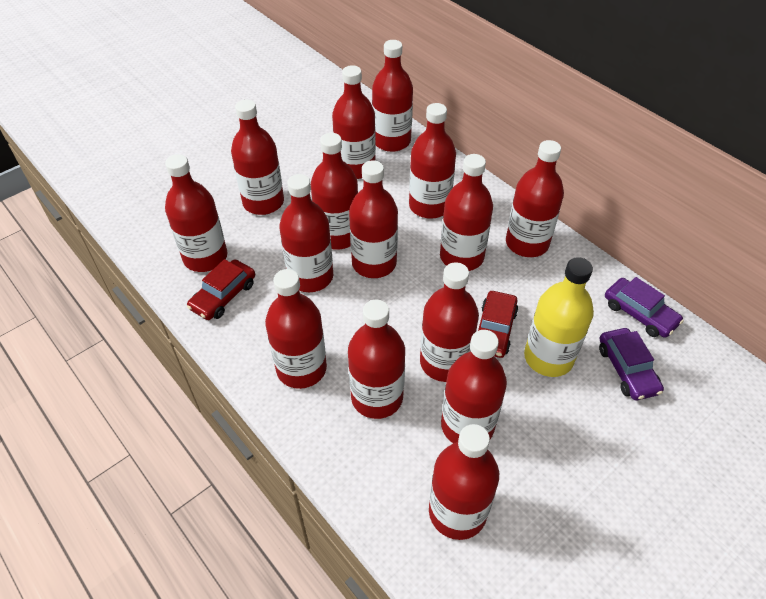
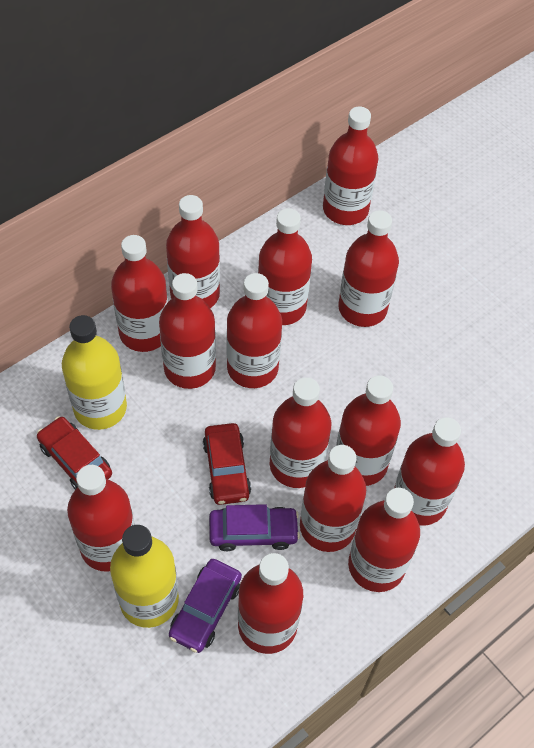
red bottle: 15 -> 14
yellow bottle: 1 -> 2

